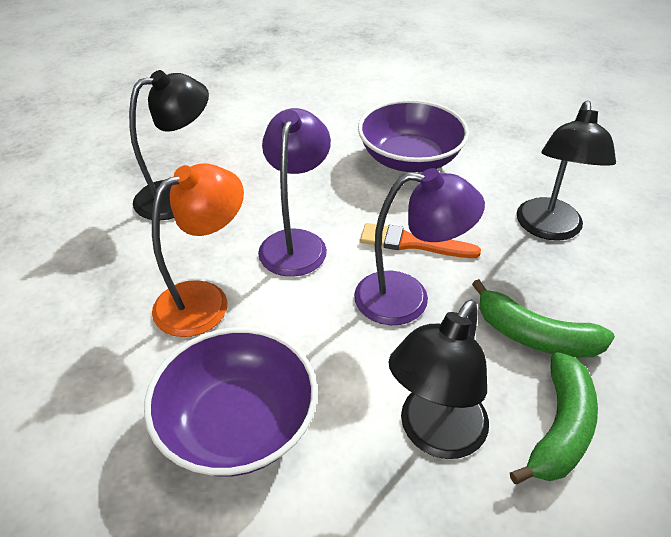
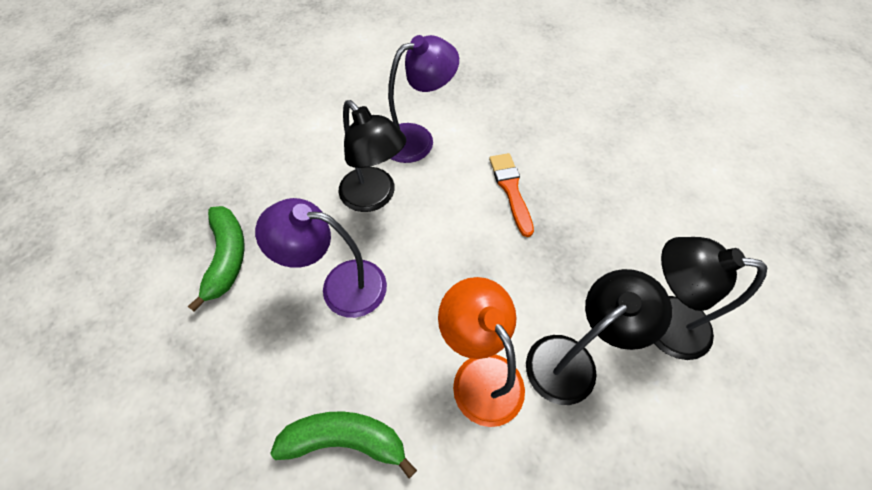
purple bowl: 2 -> 0

